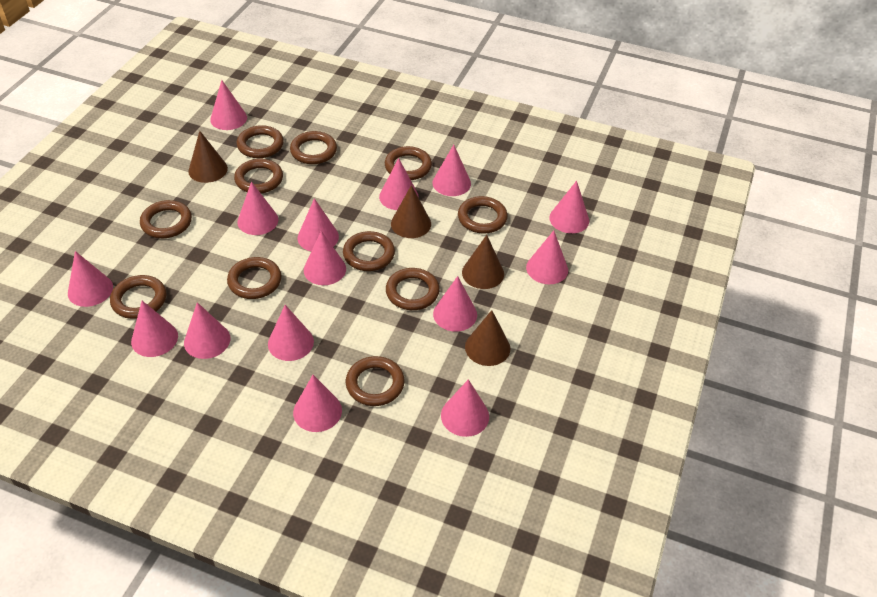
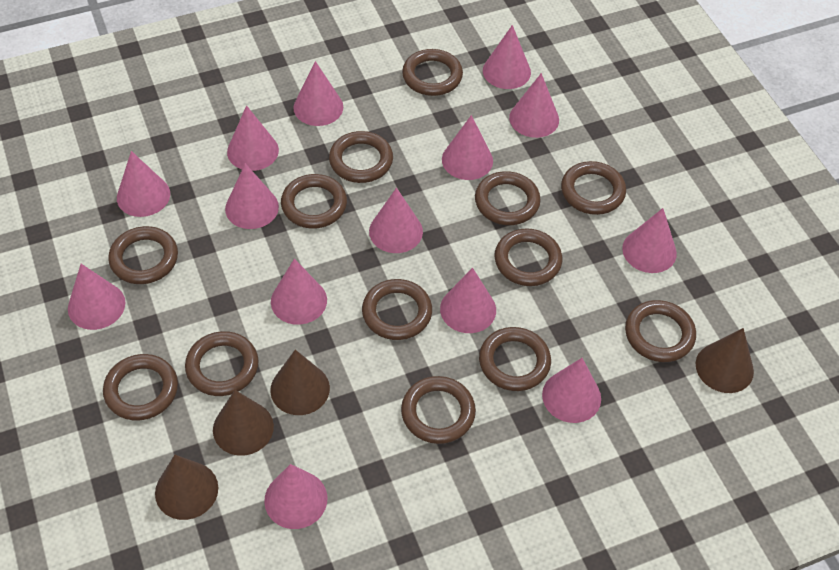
brown ring: 11 -> 13
pink cone: 15 -> 14

